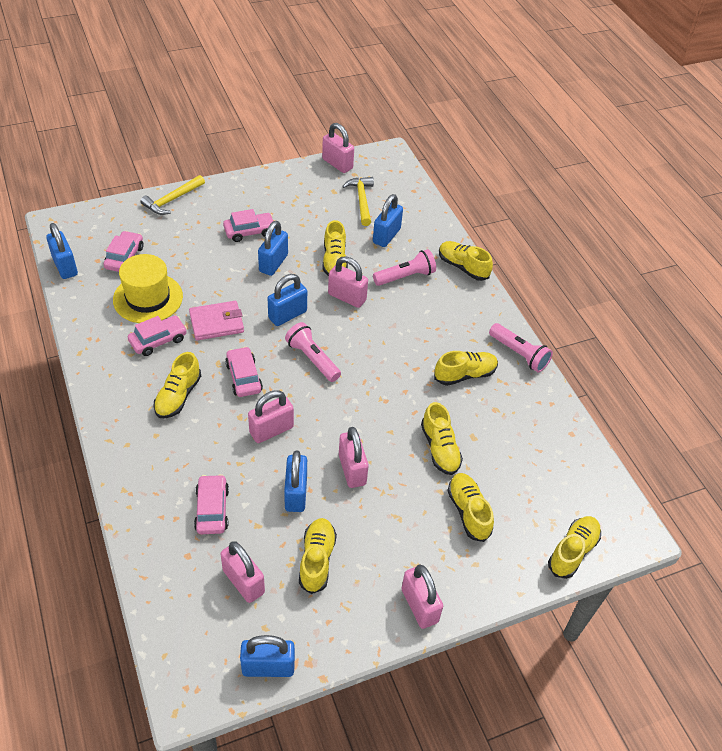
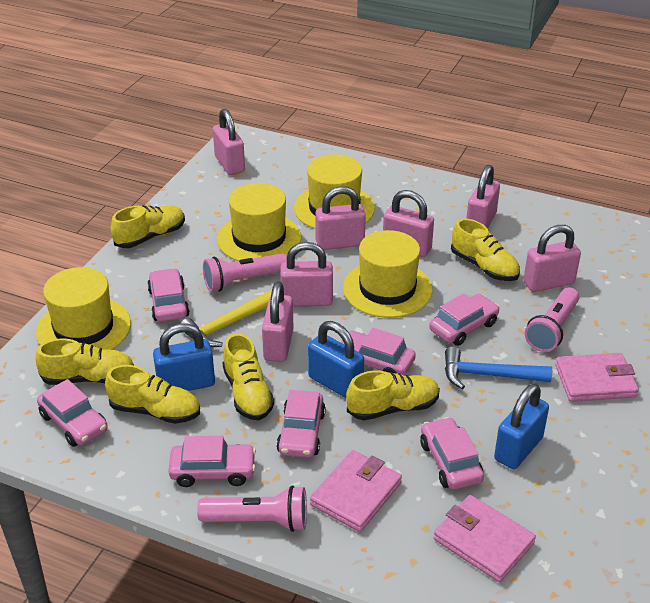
blue hammer: 0 -> 1
blue padlock: 6 -> 3
pink car: 5 -> 7
pink padlock: 6 -> 7
pink wallet: 1 -> 3
yellow hammer: 2 -> 1
yellow hat: 1 -> 4
yellow shoe: 8 -> 6

